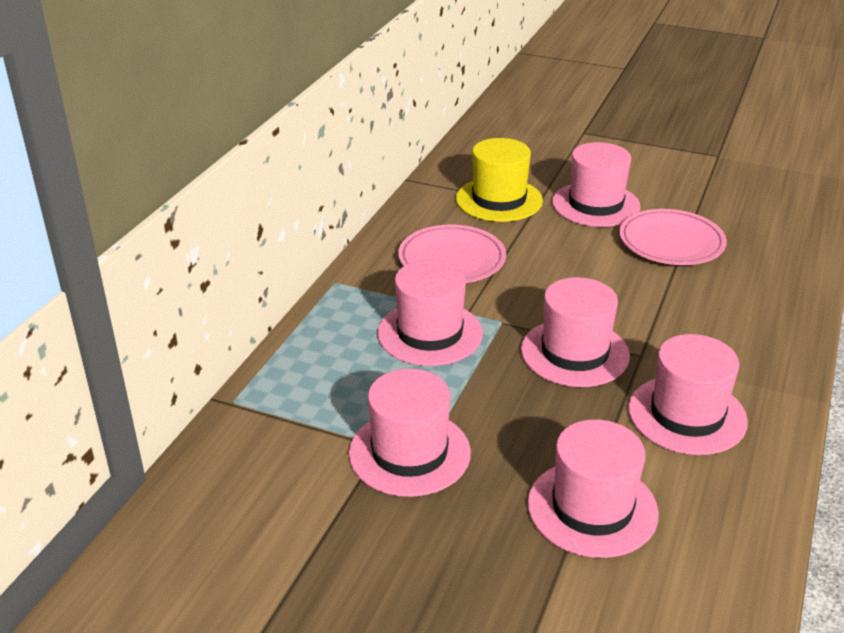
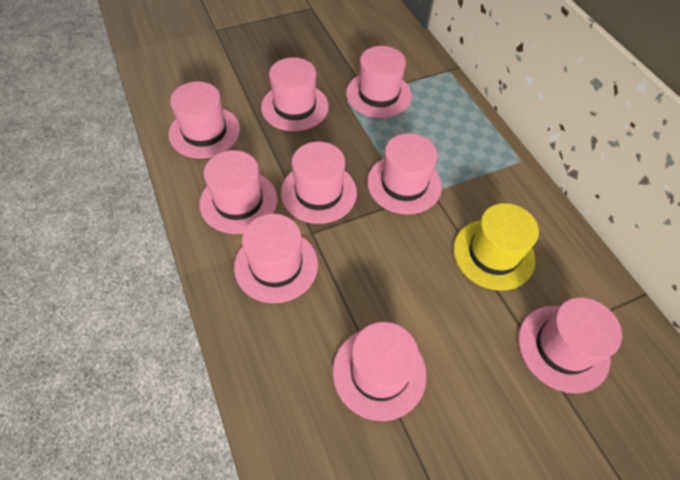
pink hat: 6 -> 9
pink plate: 2 -> 0

